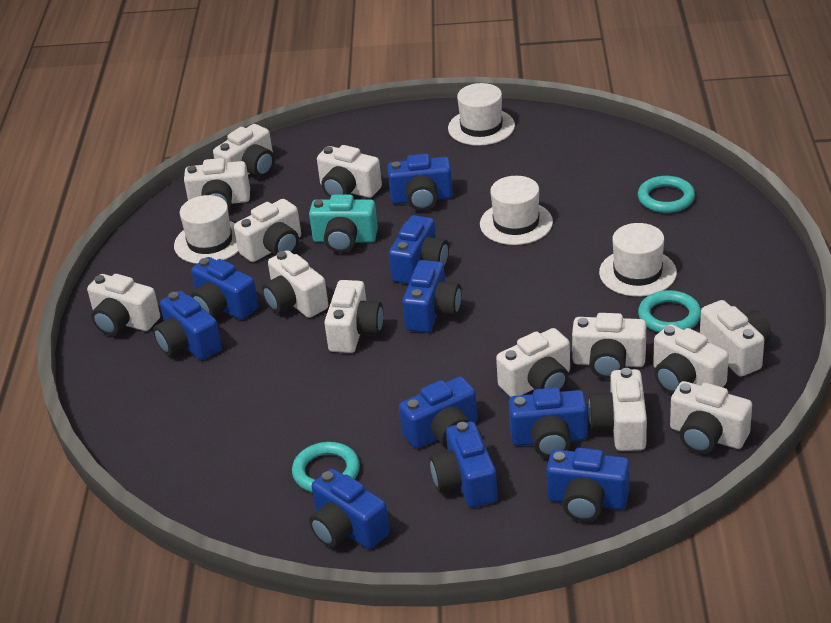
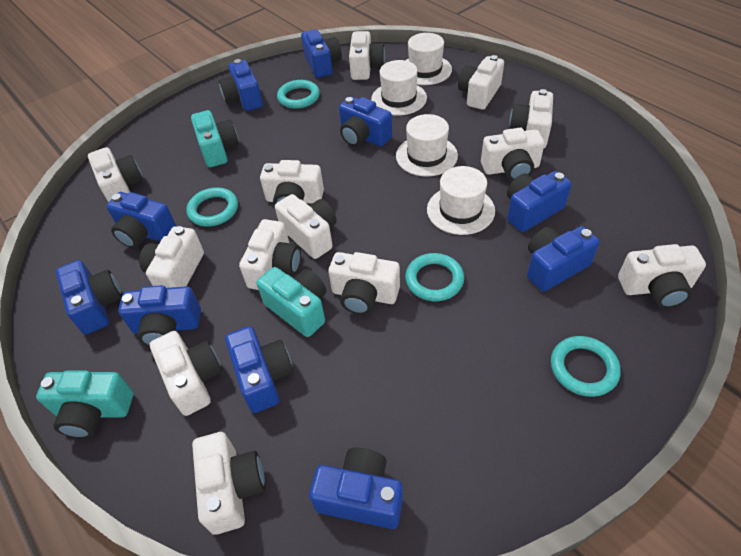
turquoise camera: 1 -> 3
turquoise ring: 3 -> 4

